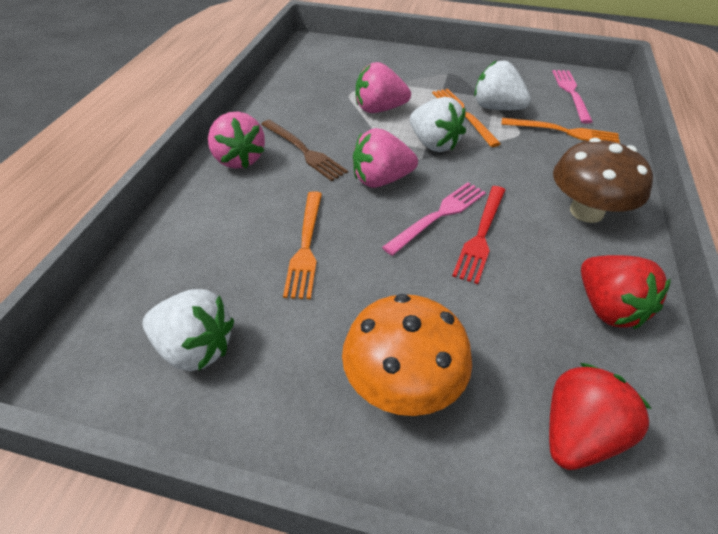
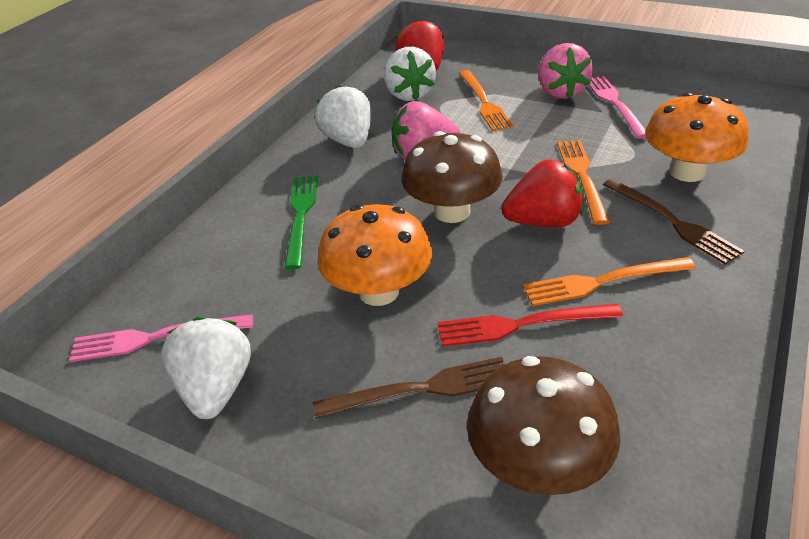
brown fork: 1 -> 2
brown mushroom: 1 -> 2
green fork: 0 -> 1
orange mushroom: 1 -> 2
pink strawberry: 3 -> 2

